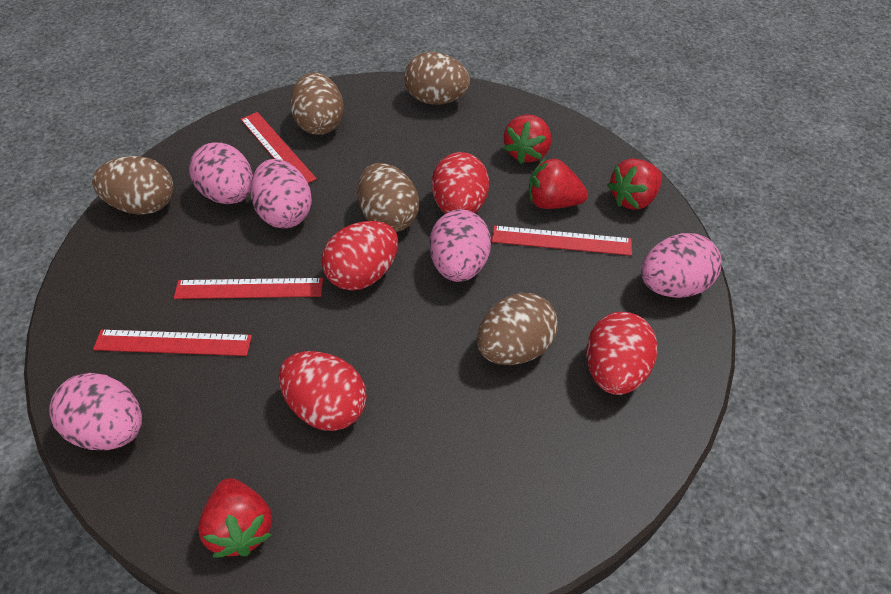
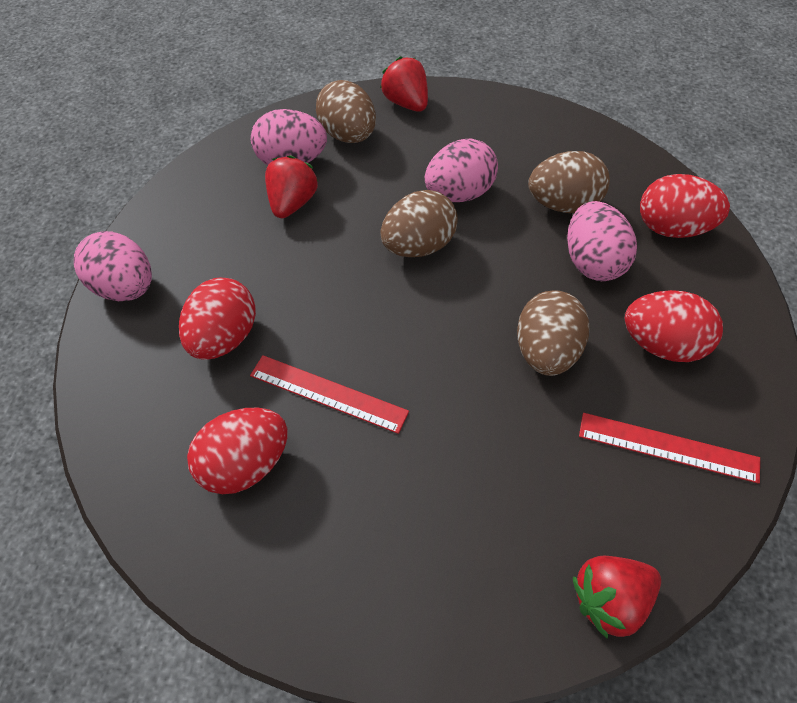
brown egg: 5 -> 4
pink egg: 5 -> 4
red ruler: 4 -> 2
red strawberry: 4 -> 3

